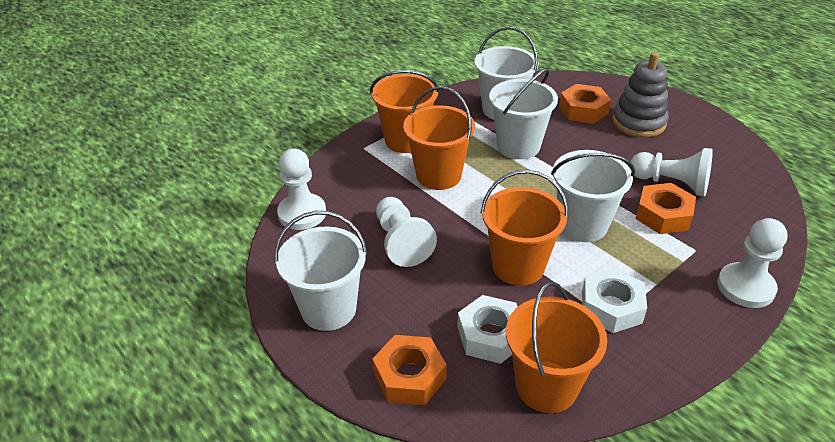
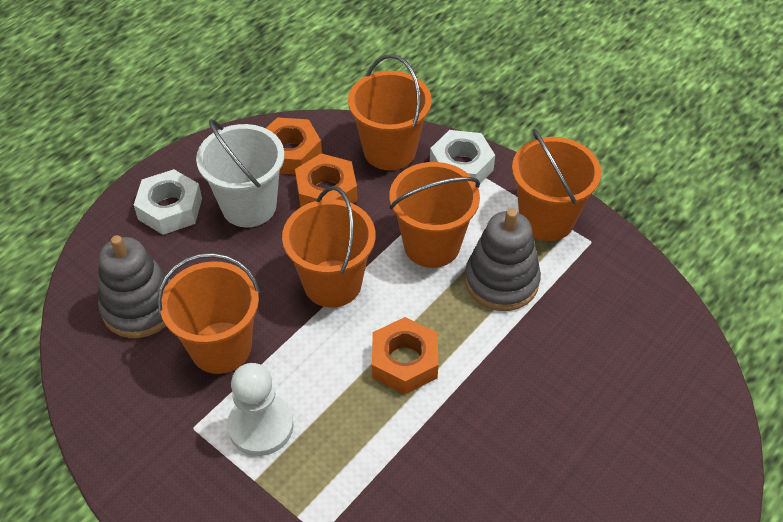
grey stacking toy: 1 -> 2
orange bucket: 4 -> 5
white bucket: 4 -> 1
white pawn: 4 -> 1

